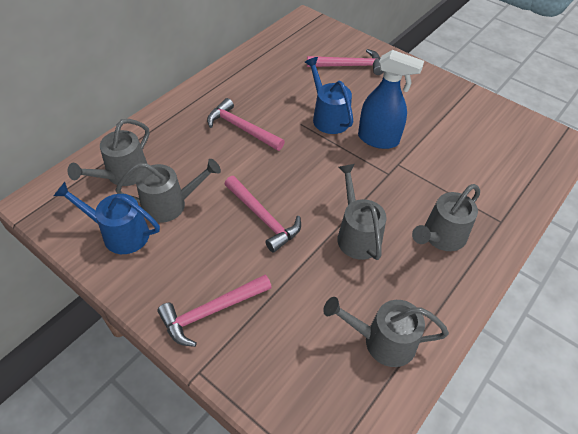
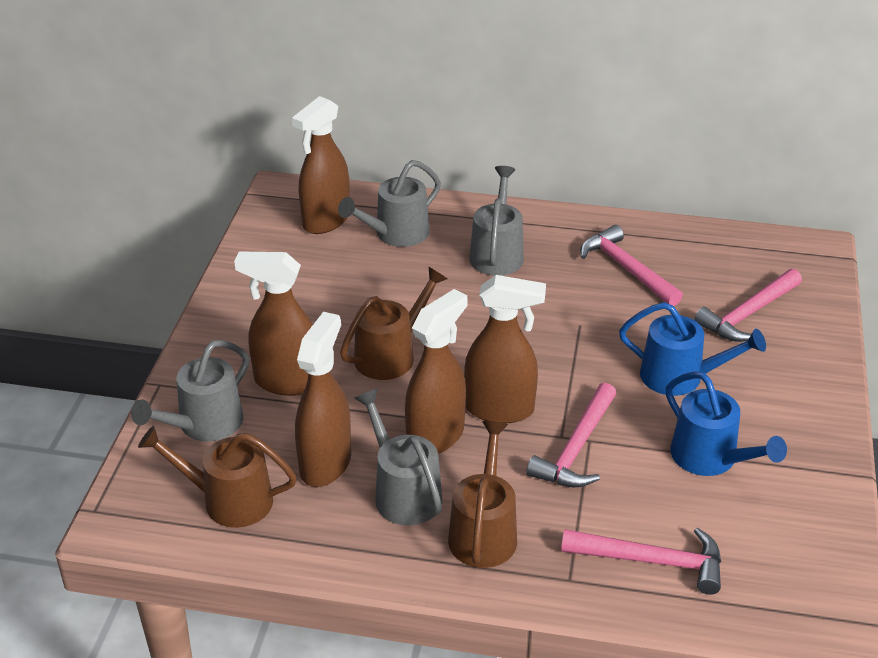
blue spray bottle: 1 -> 0
brown spray bottle: 0 -> 5
brown watering can: 0 -> 3
grey watering can: 5 -> 4

